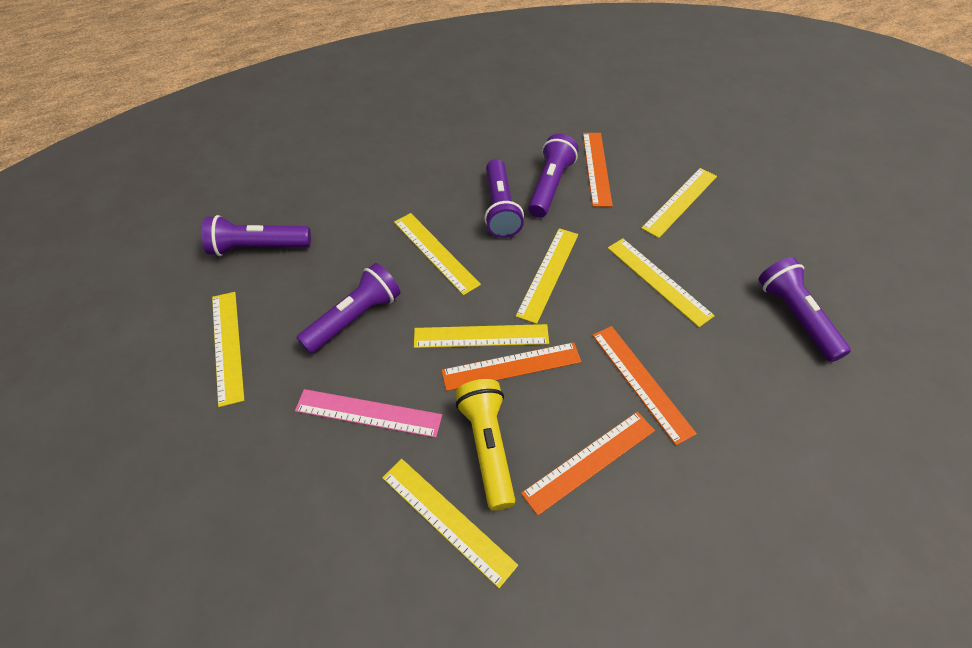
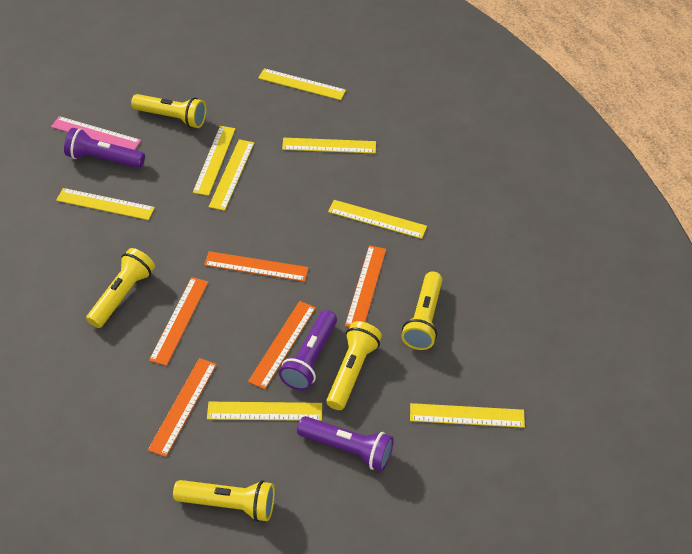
orange ruler: 4 -> 5
purple flashlight: 5 -> 3
yellow flashlight: 1 -> 5
yellow ruler: 7 -> 8

